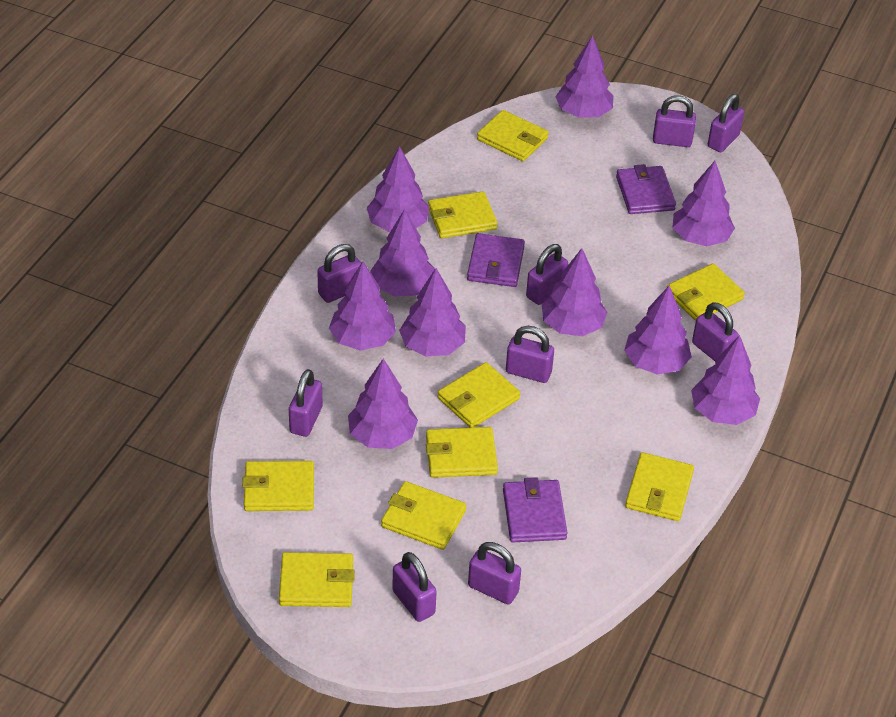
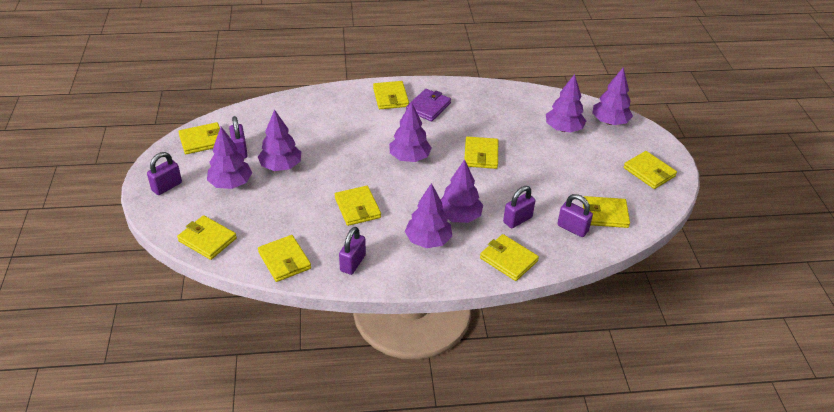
purple padlock: 9 -> 5
purple tree: 10 -> 7
purple wallet: 3 -> 1

